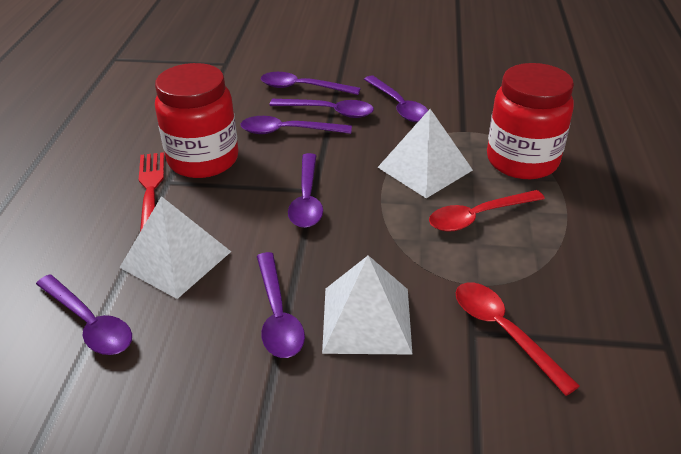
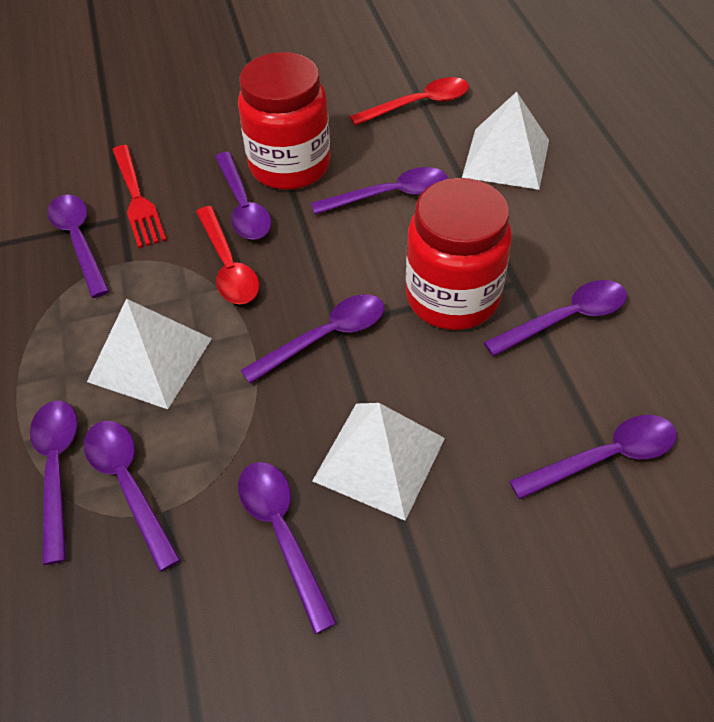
purple spoon: 7 -> 9

